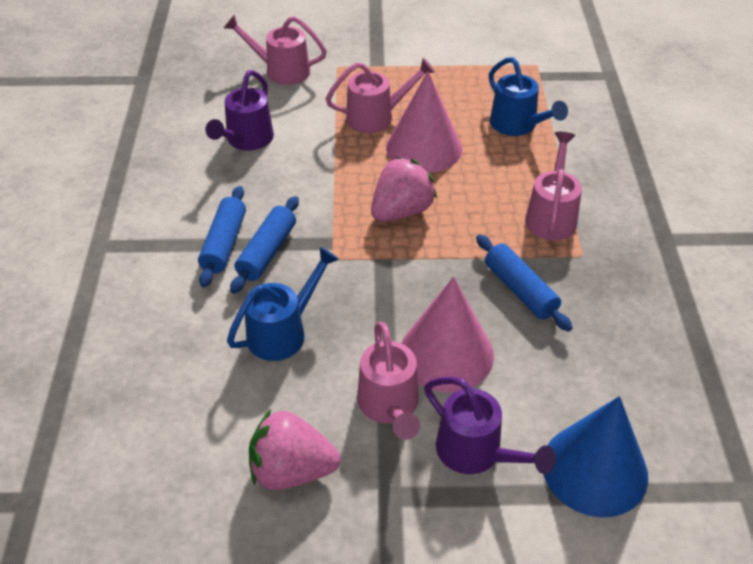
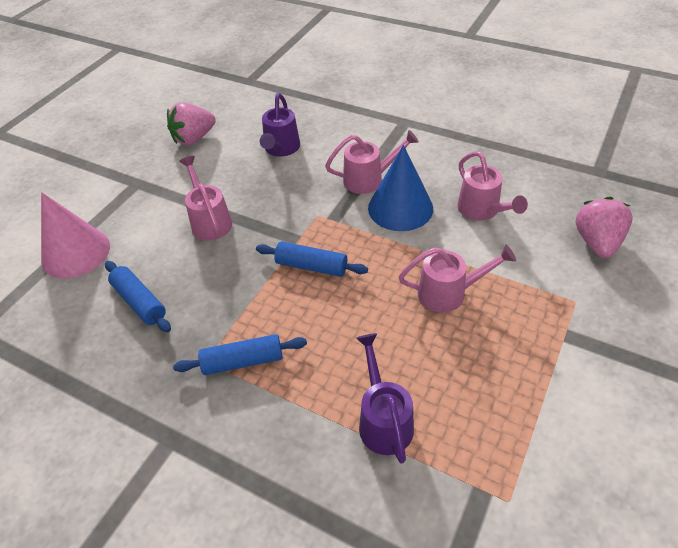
blue watering can: 2 -> 0
pink cone: 2 -> 1

